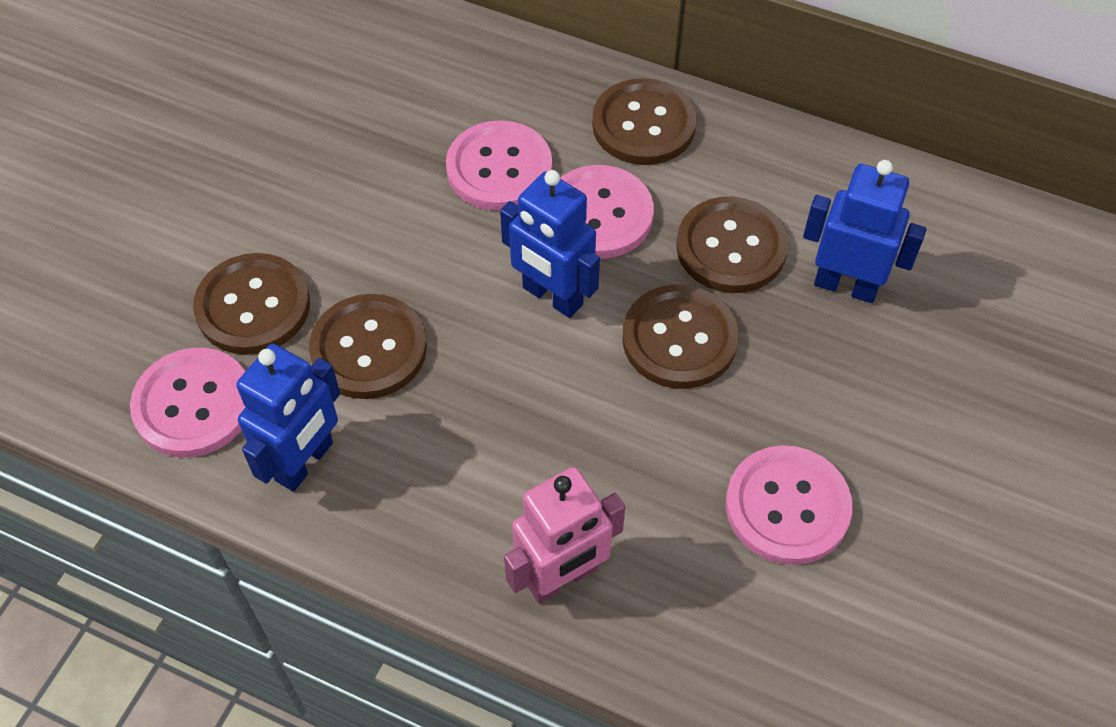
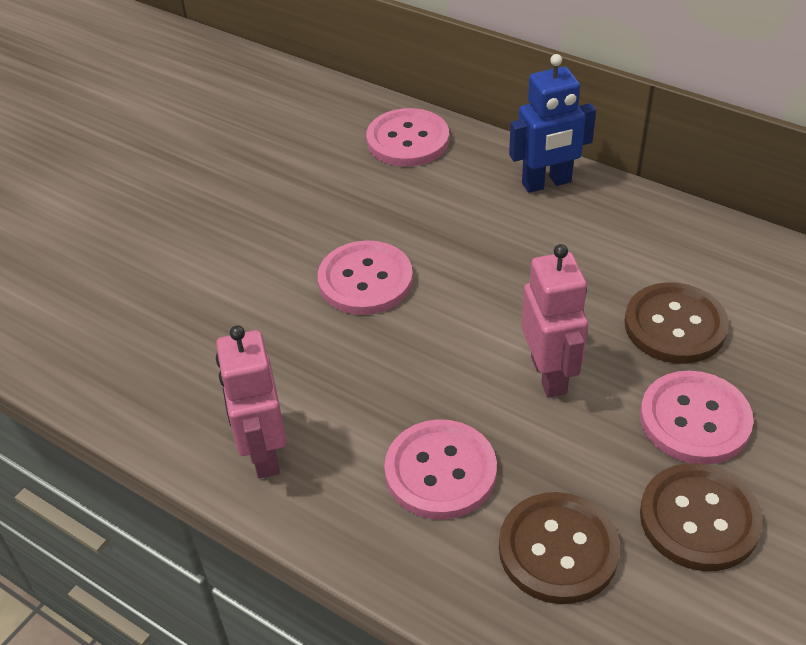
blue robot: 3 -> 1
brown button: 5 -> 3
pink robot: 1 -> 2

